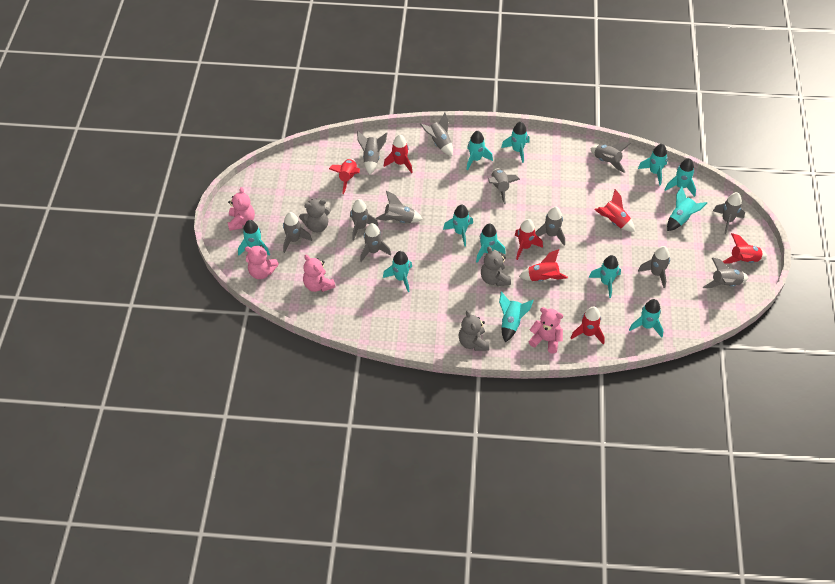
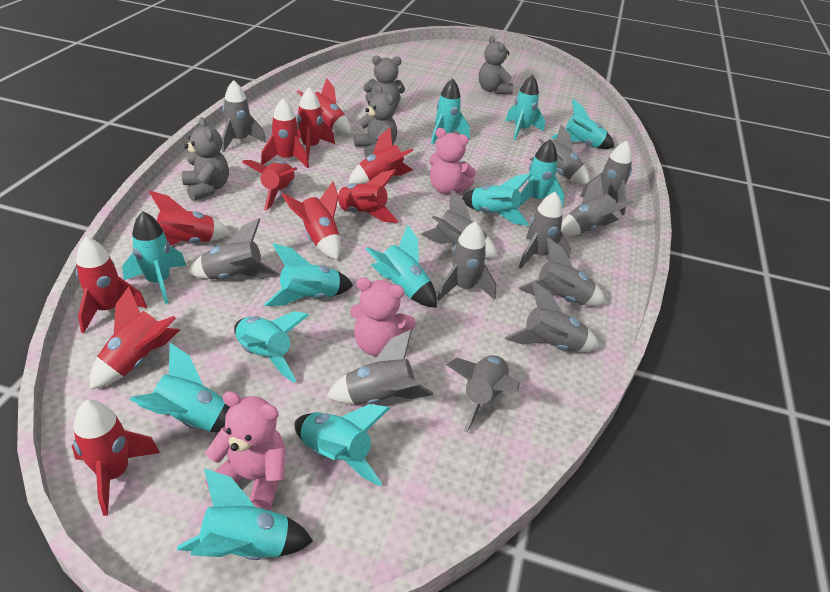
grey teddy bear: 3 -> 4
pink teddy bear: 4 -> 3
red rocket: 7 -> 11

